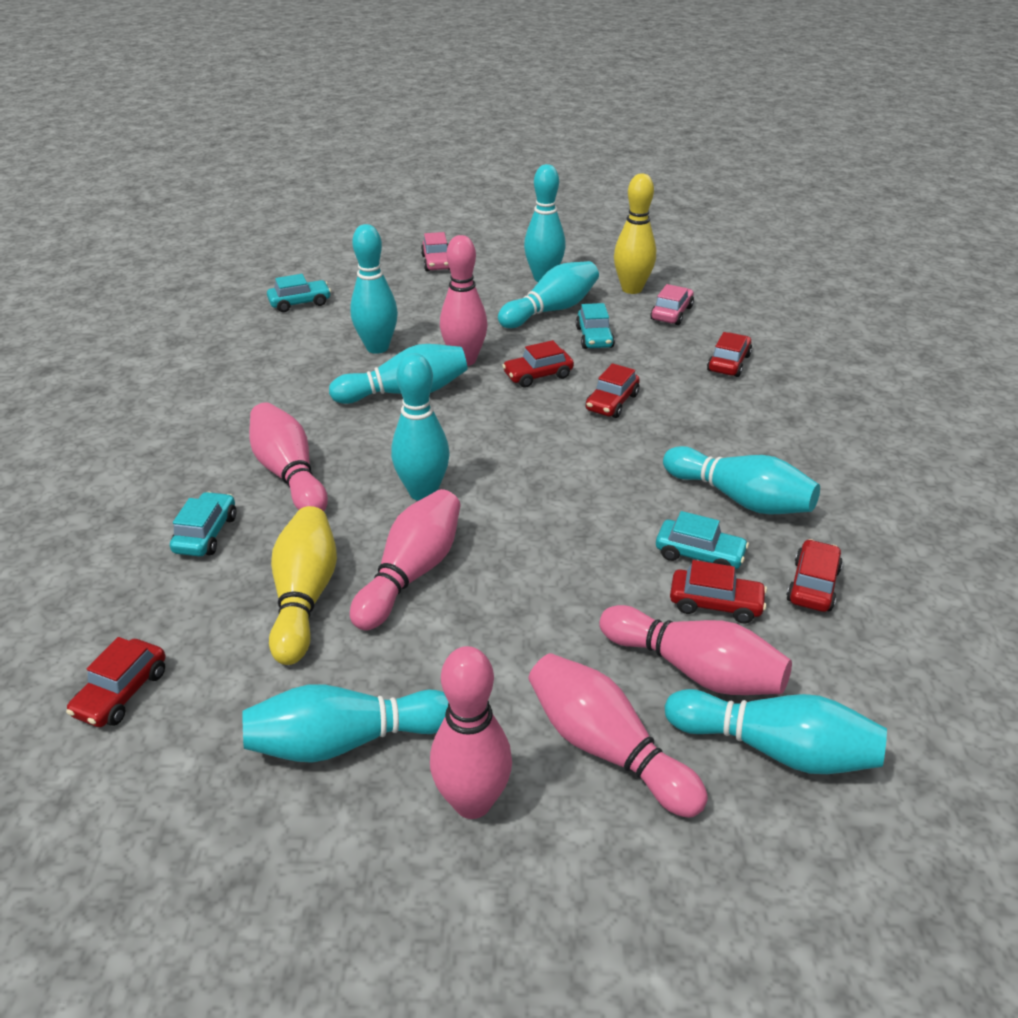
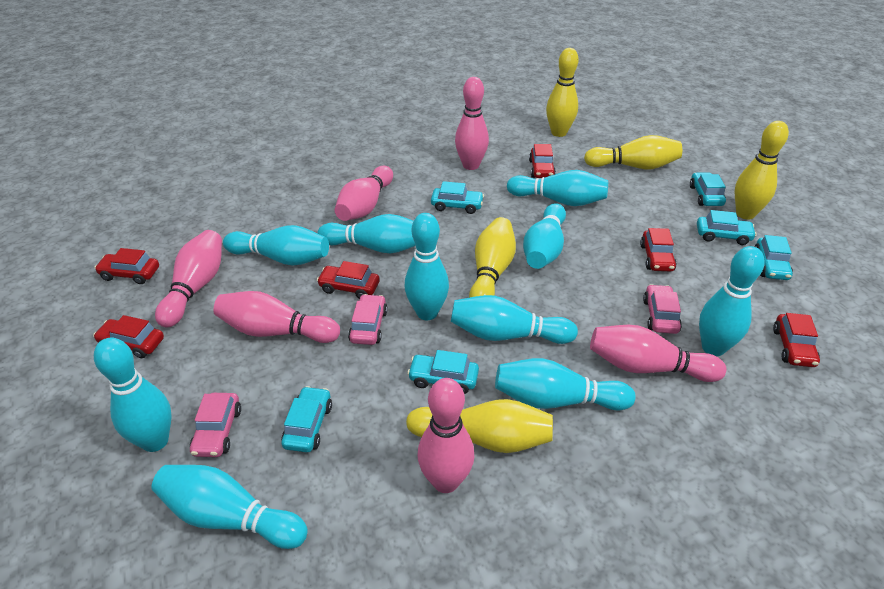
pink car: 2 -> 3
turquoise bowling pin: 8 -> 10
turquoise car: 4 -> 6
yellow bowling pin: 2 -> 5

